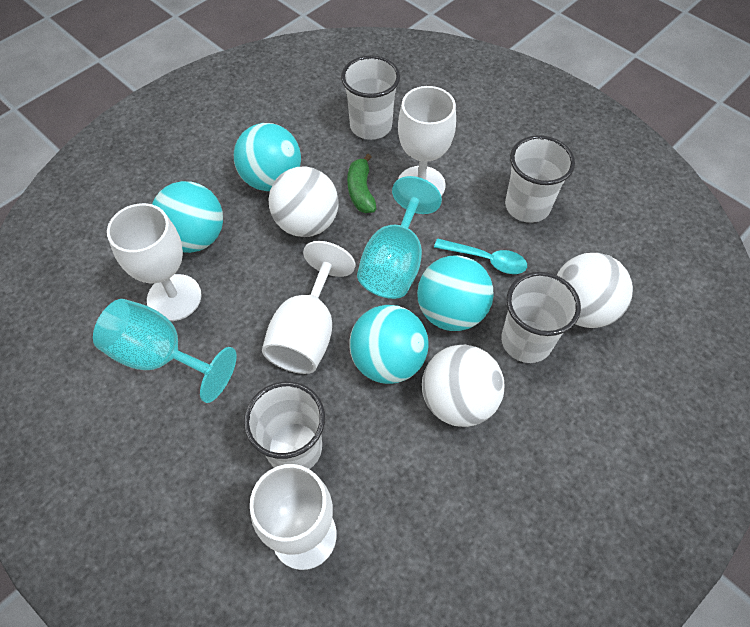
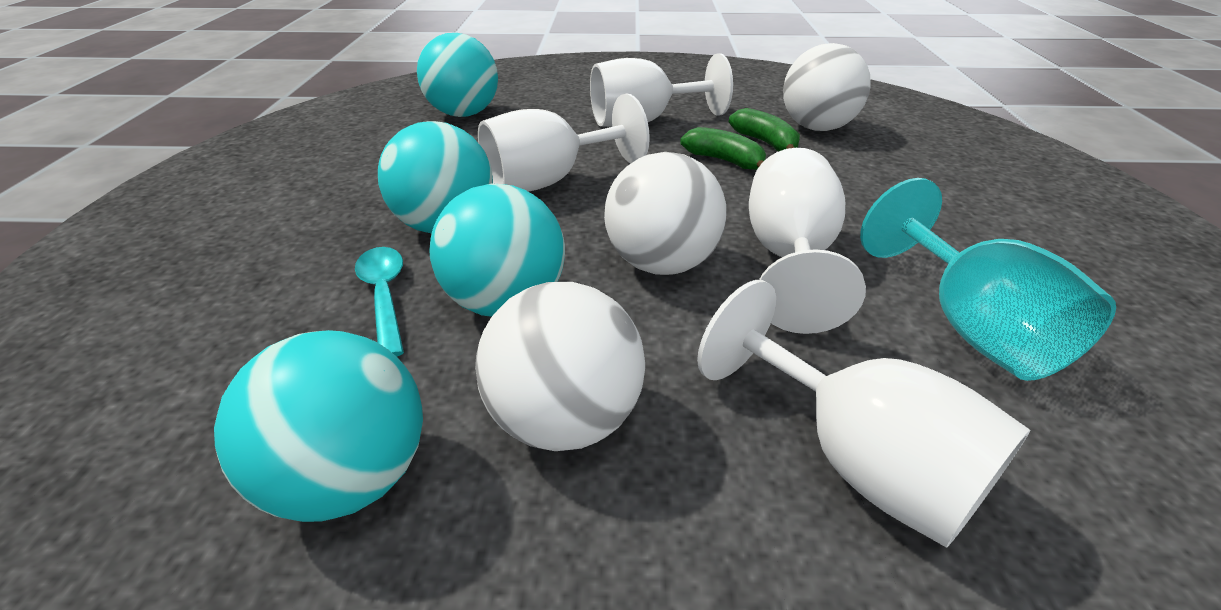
green banana: 1 -> 2
turquoise goblet: 2 -> 1
white cup: 4 -> 0

